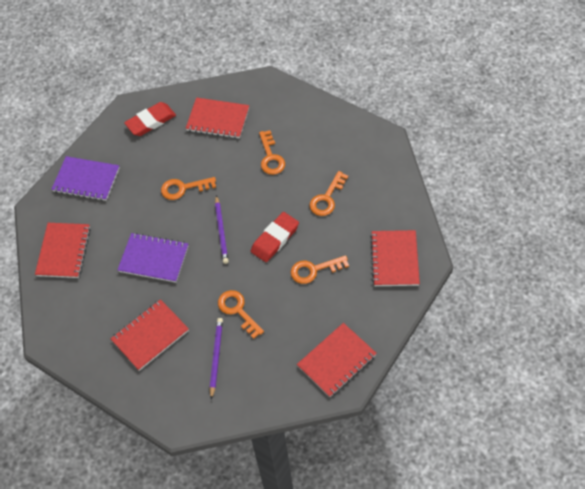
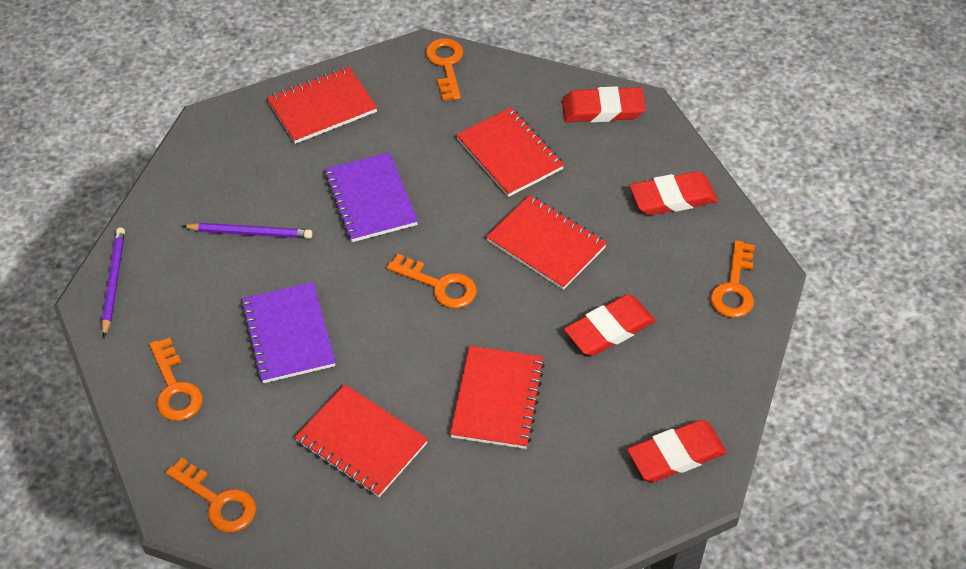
red eraser: 2 -> 4

